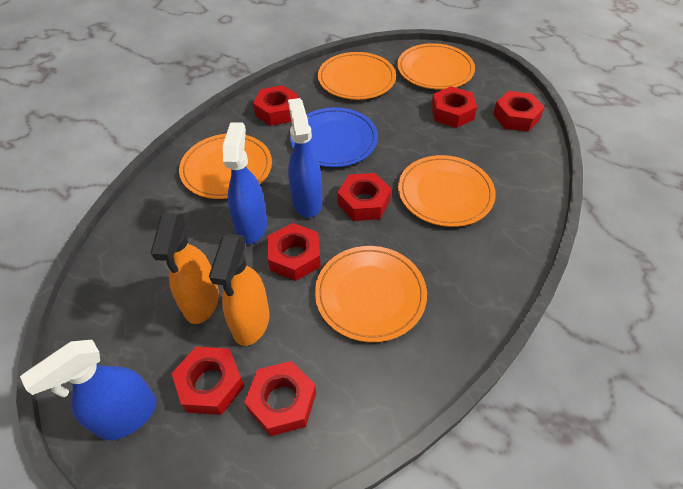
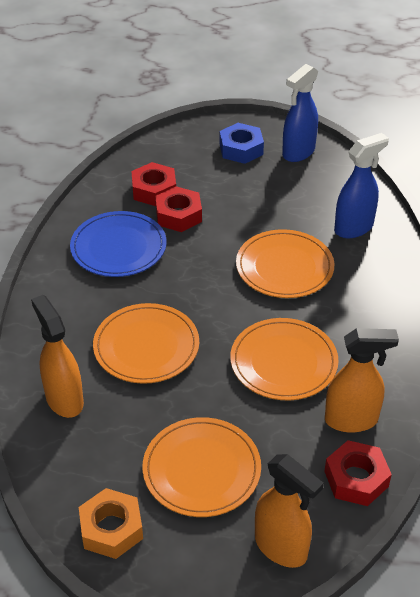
blue nut: 0 -> 1
blue spray bottle: 3 -> 2
orange nut: 0 -> 1
orange plate: 5 -> 4
orange spray bottle: 2 -> 3
red nut: 7 -> 3

